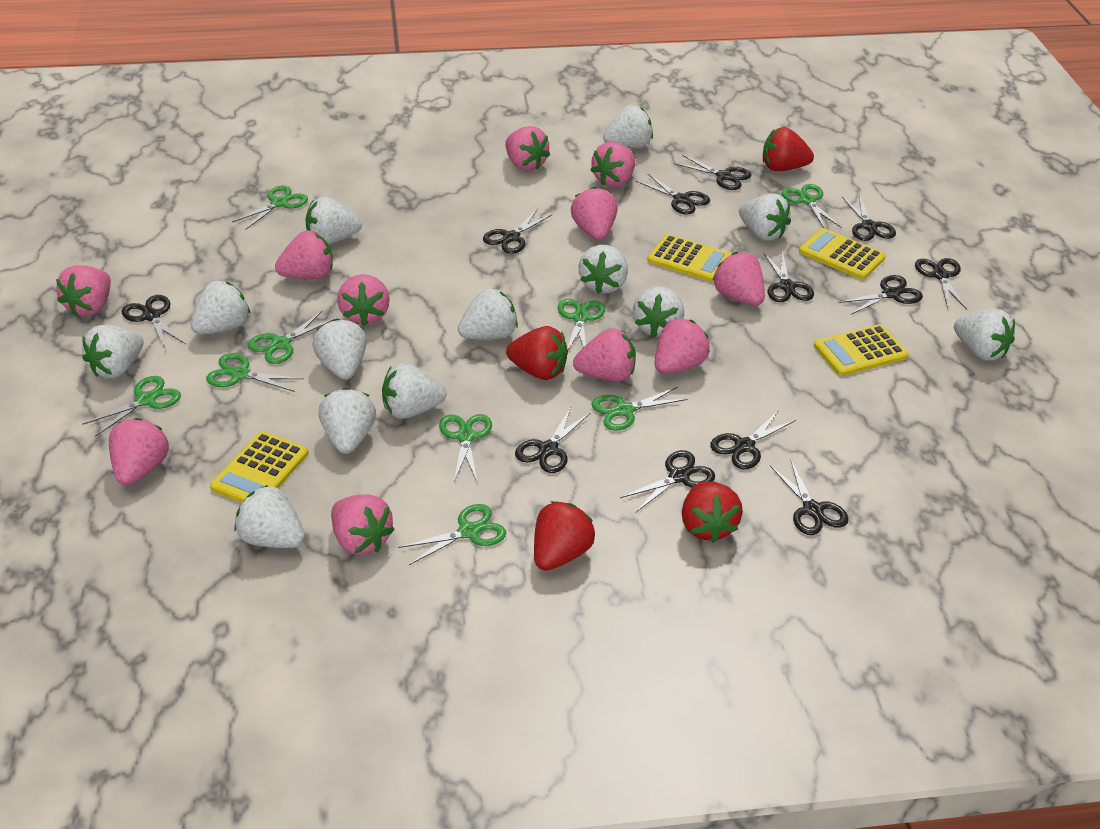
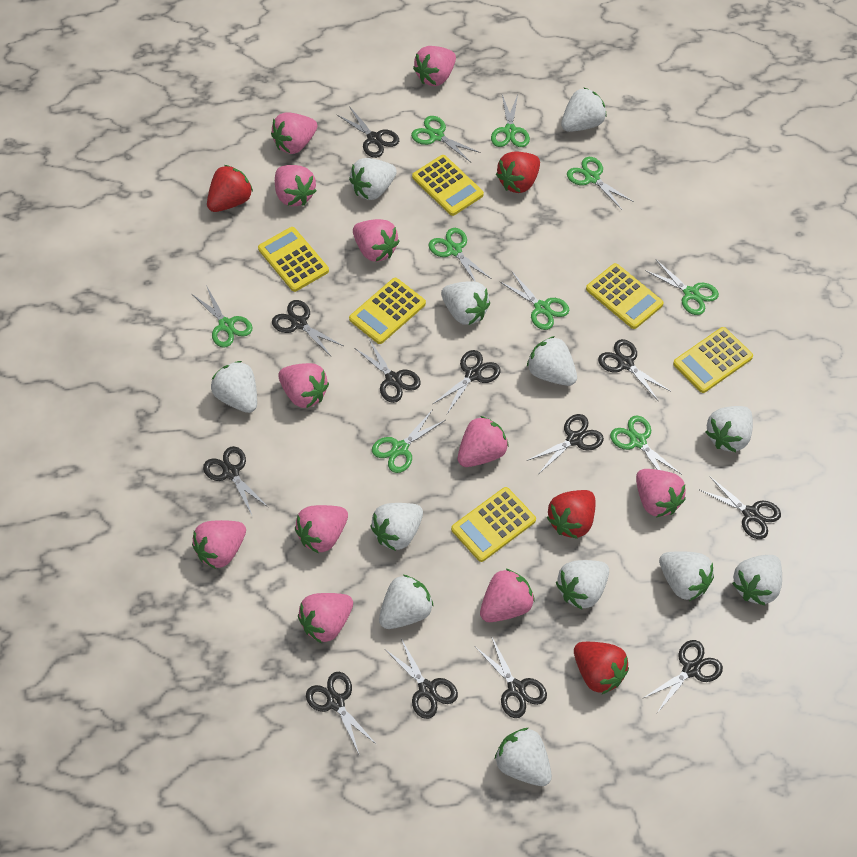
white strawberry: 13 -> 12
yellow calculator: 4 -> 6

